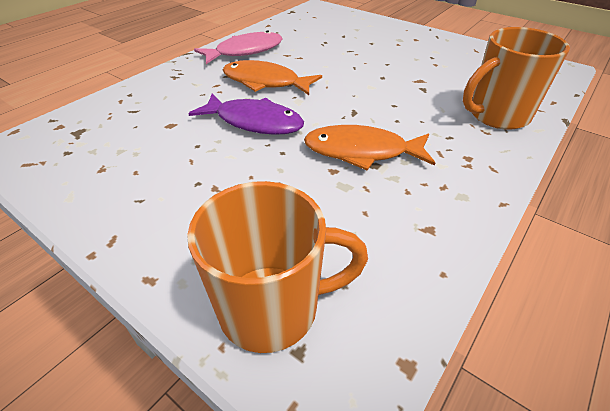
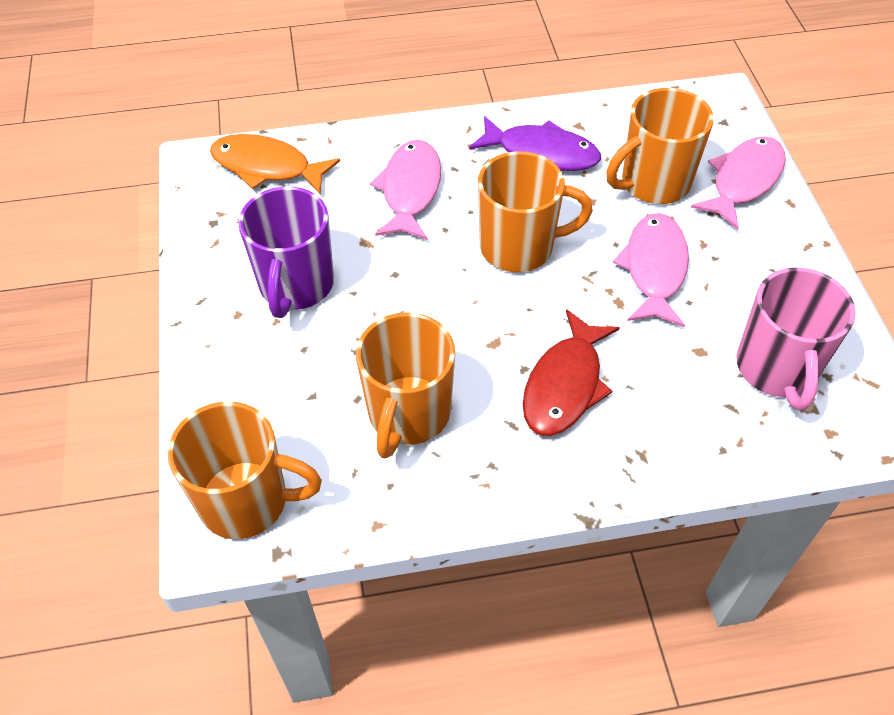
orange fish: 2 -> 1
orange mug: 2 -> 4
pink fish: 1 -> 3
pink mug: 0 -> 1
purple mug: 0 -> 1
red fish: 0 -> 1

